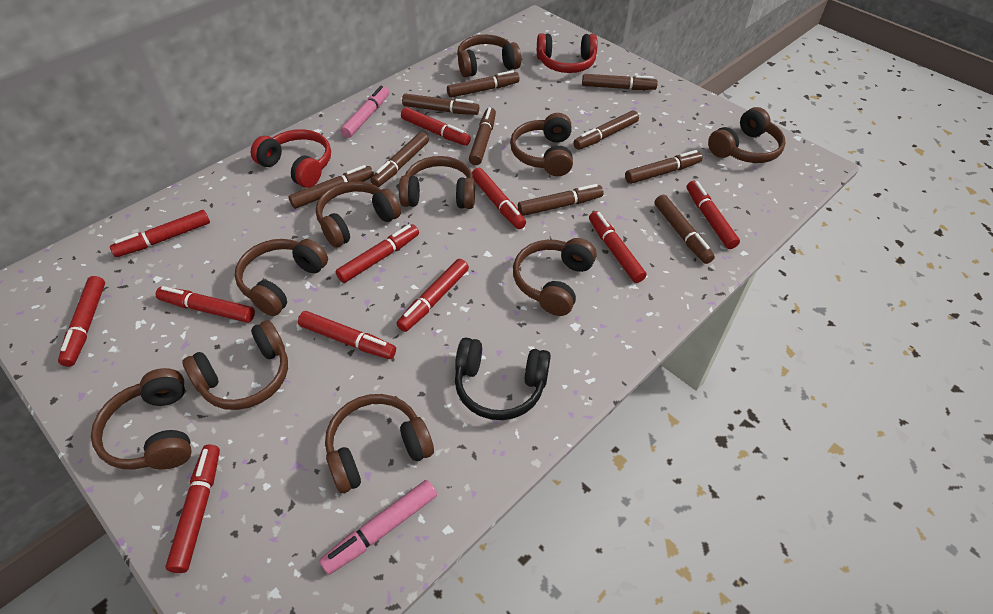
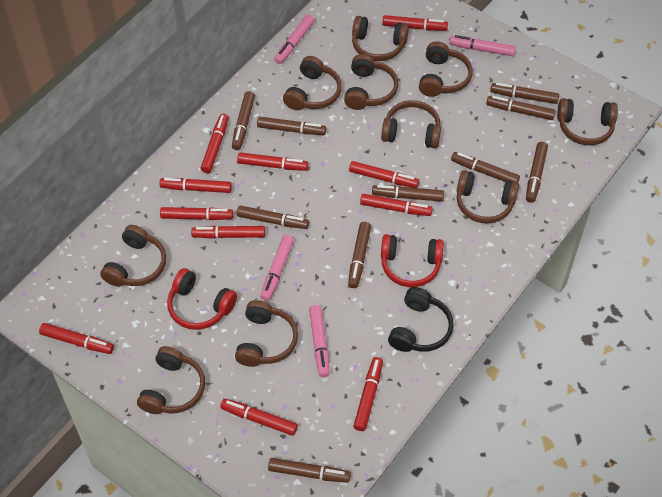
pink marker: 2 -> 4

